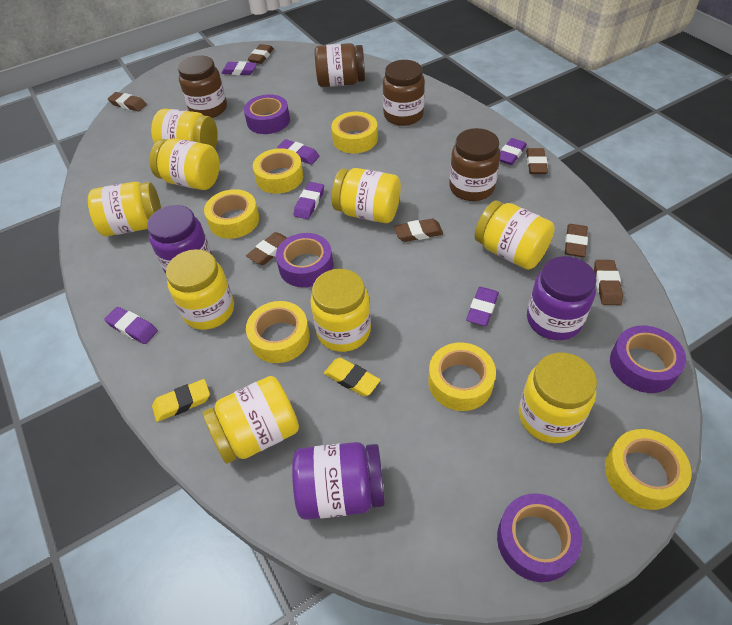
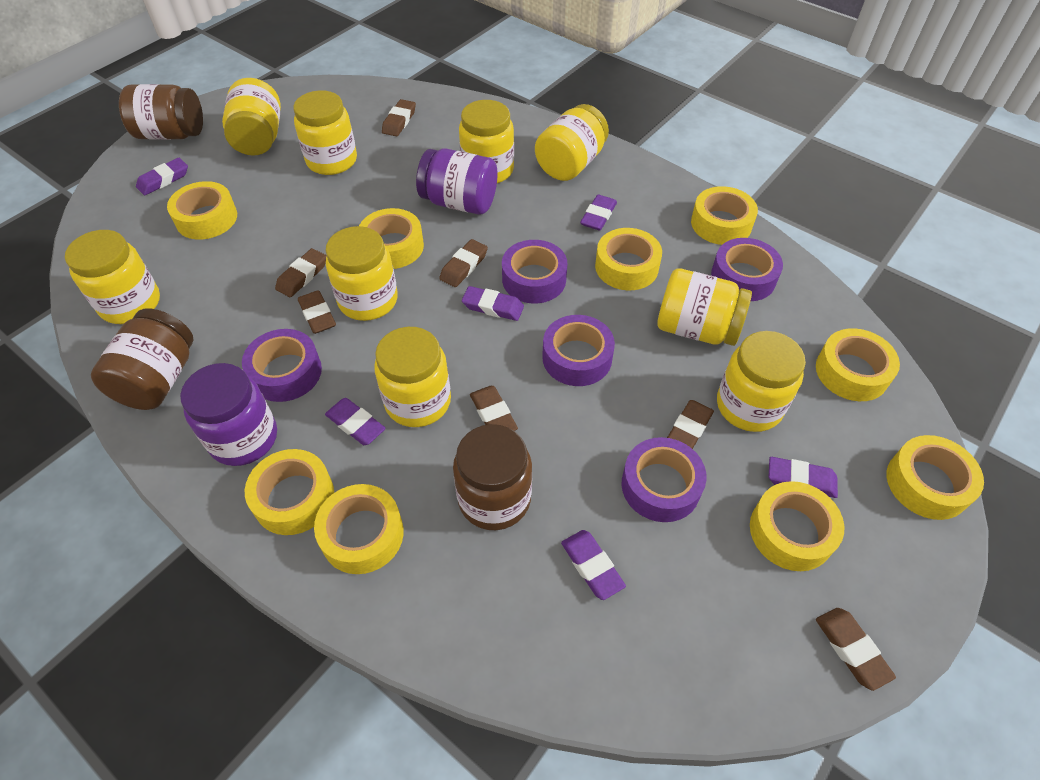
brown jar: 4 -> 3
purple jar: 3 -> 2
purple tape: 4 -> 5
yellow eraser: 2 -> 0
yellow tape: 6 -> 9

